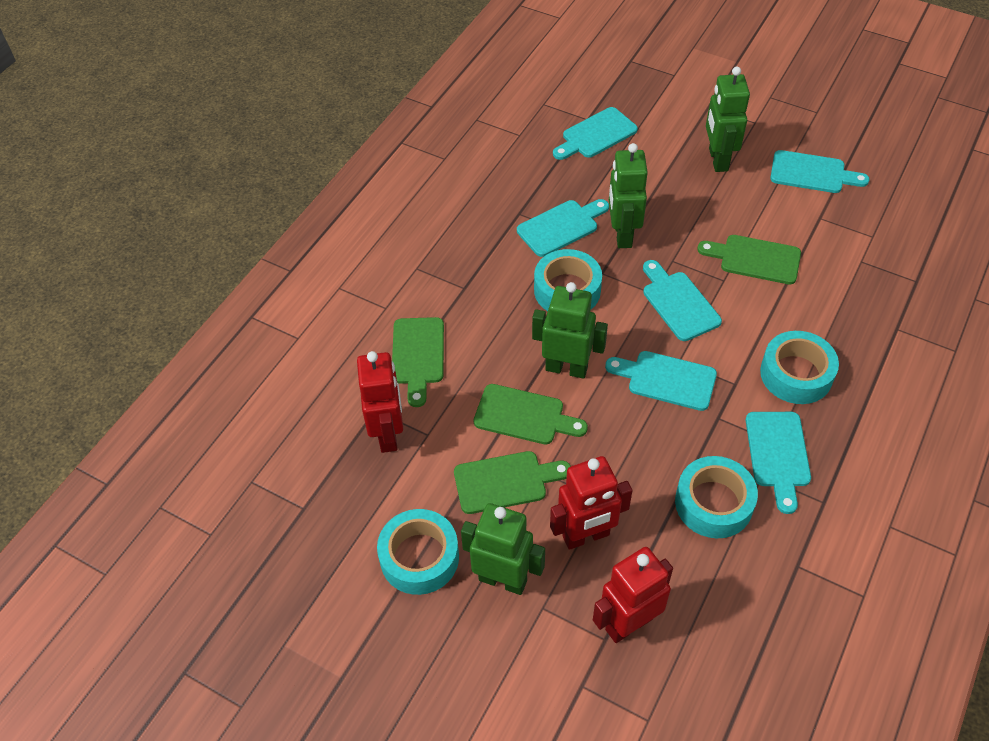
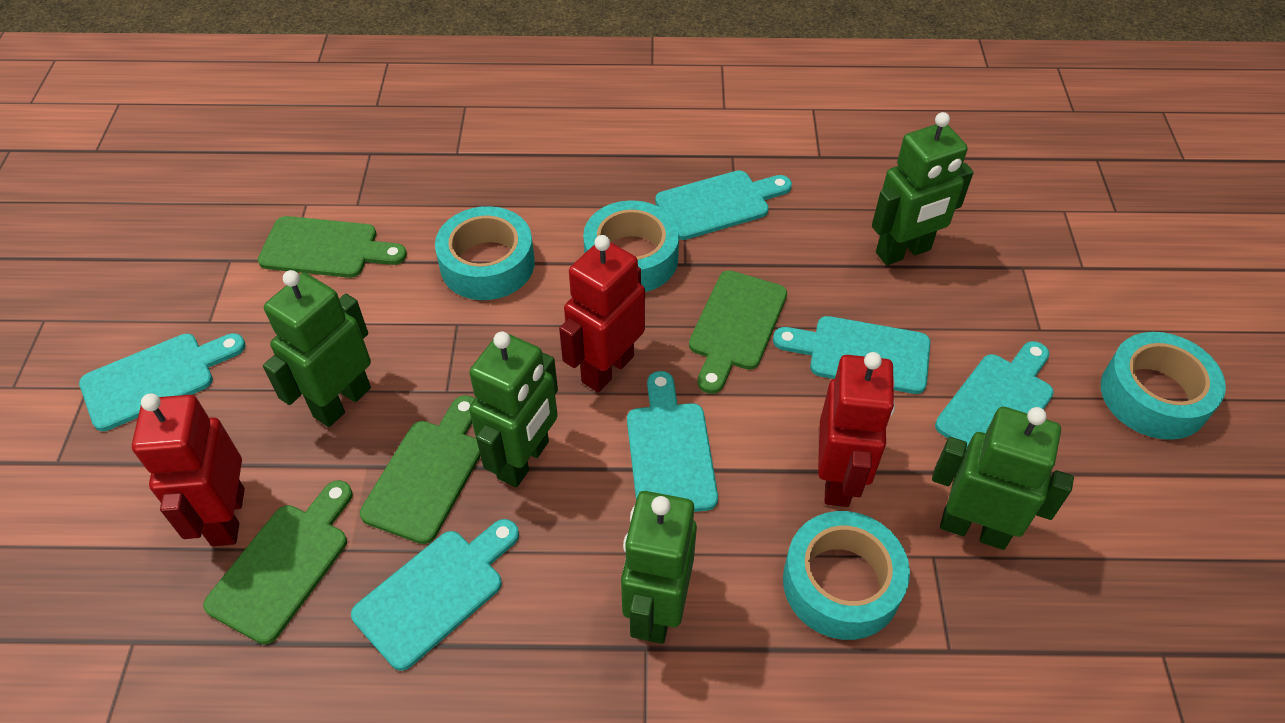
green robot: 4 -> 5

